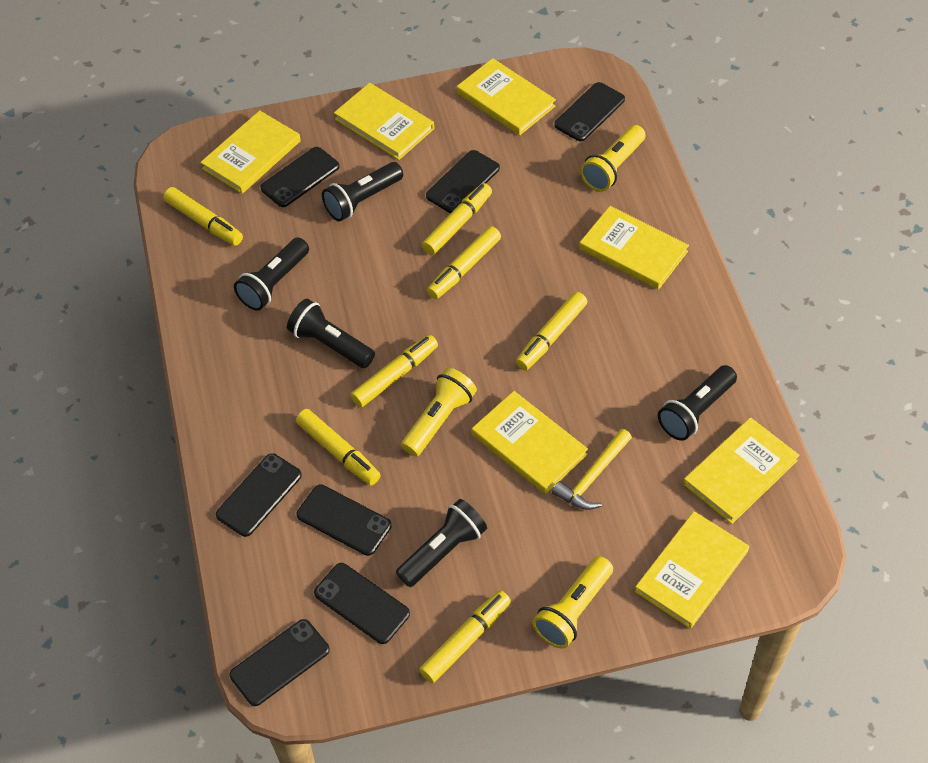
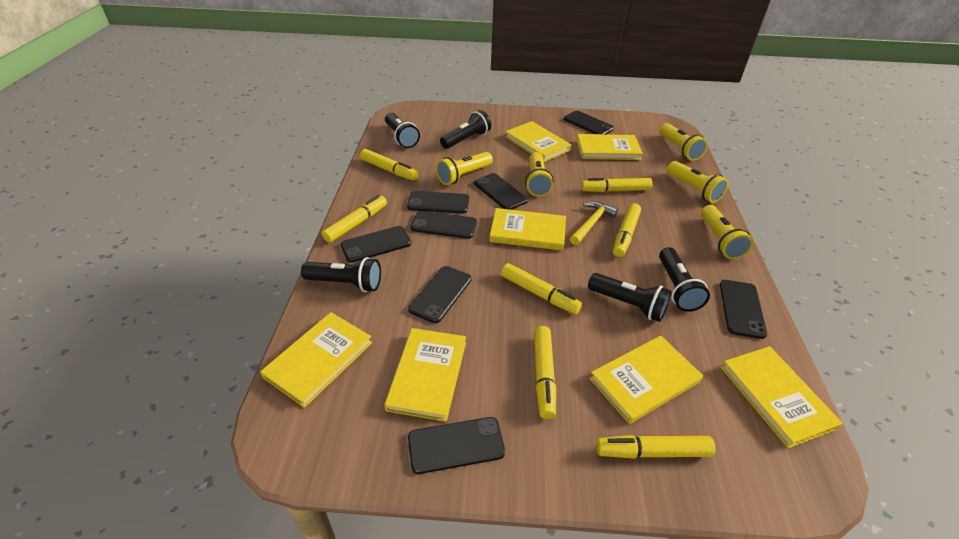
black phone: 7 -> 8
yellow flashlight: 3 -> 5

